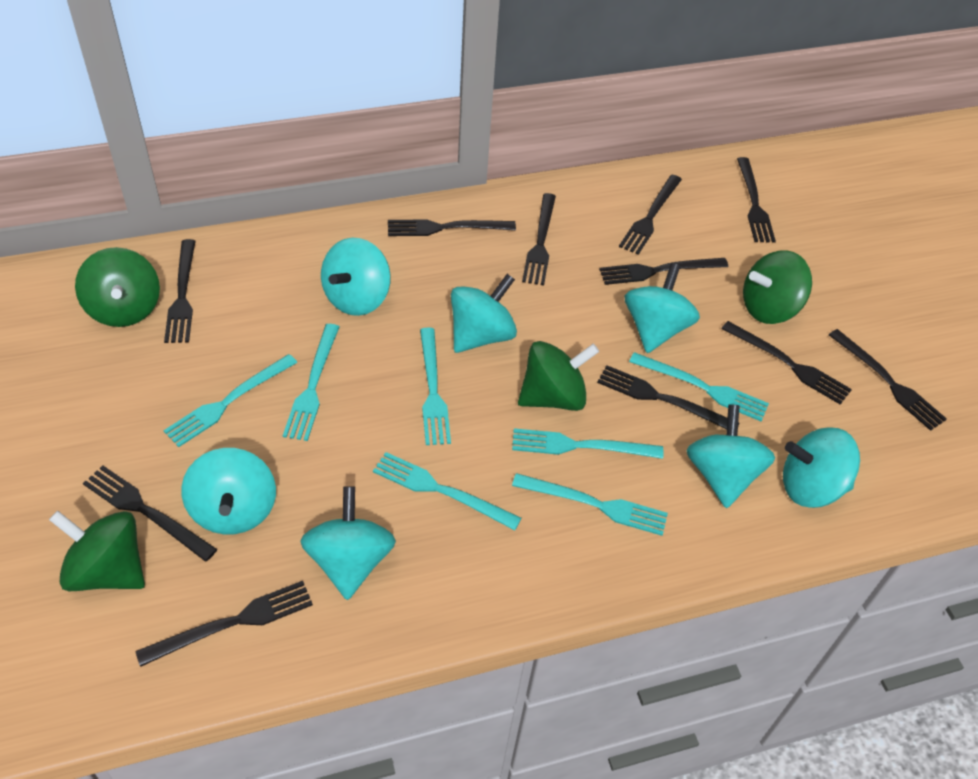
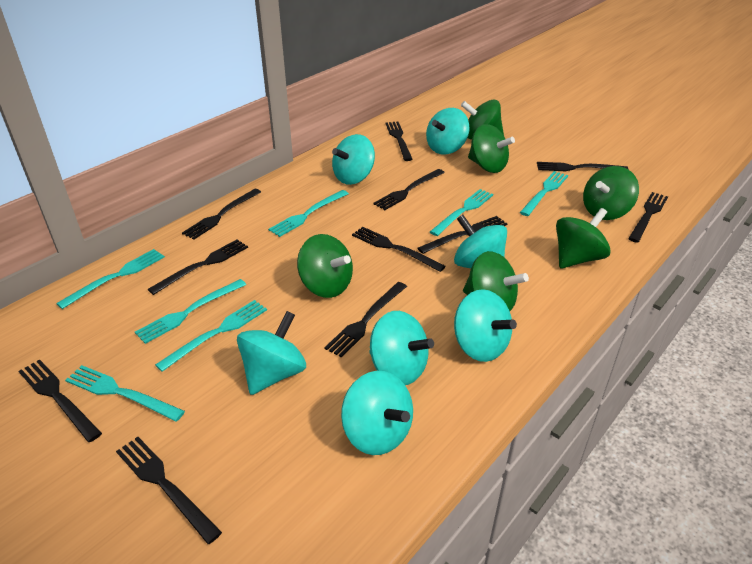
green spinning top: 4 -> 6

